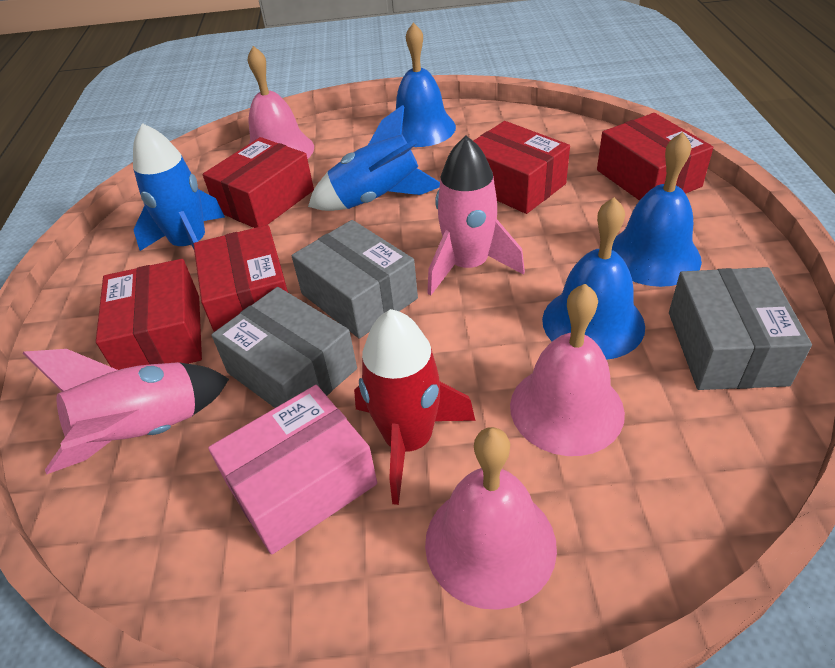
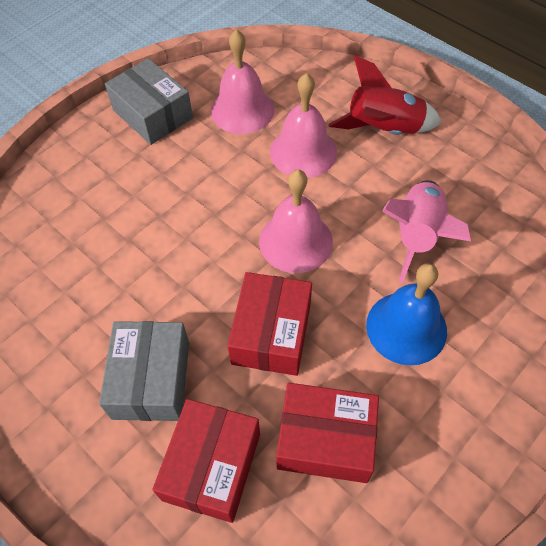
blue bell: 3 -> 1
blue rocket: 2 -> 0
grey box: 3 -> 2
pink box: 1 -> 0
pink rocket: 2 -> 1
red box: 5 -> 3

